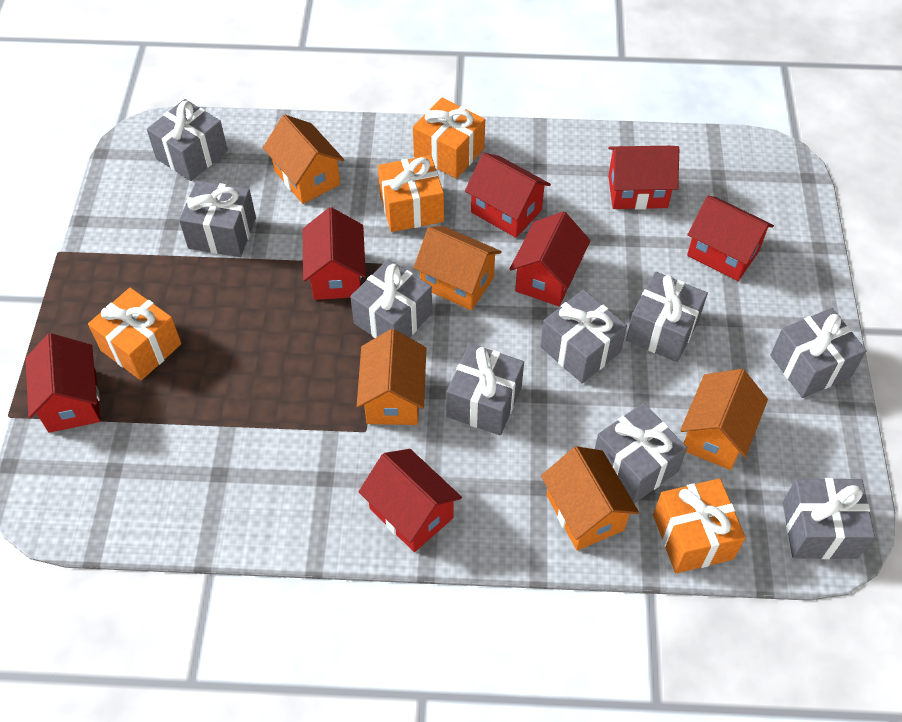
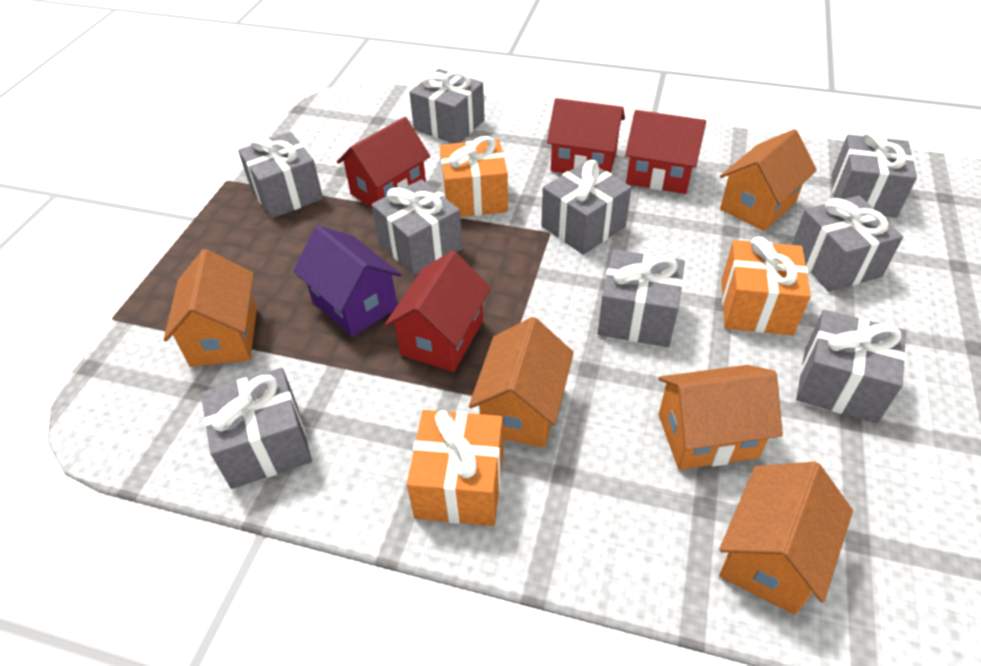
orange gift: 4 -> 3
purple house: 0 -> 1
red house: 7 -> 4

